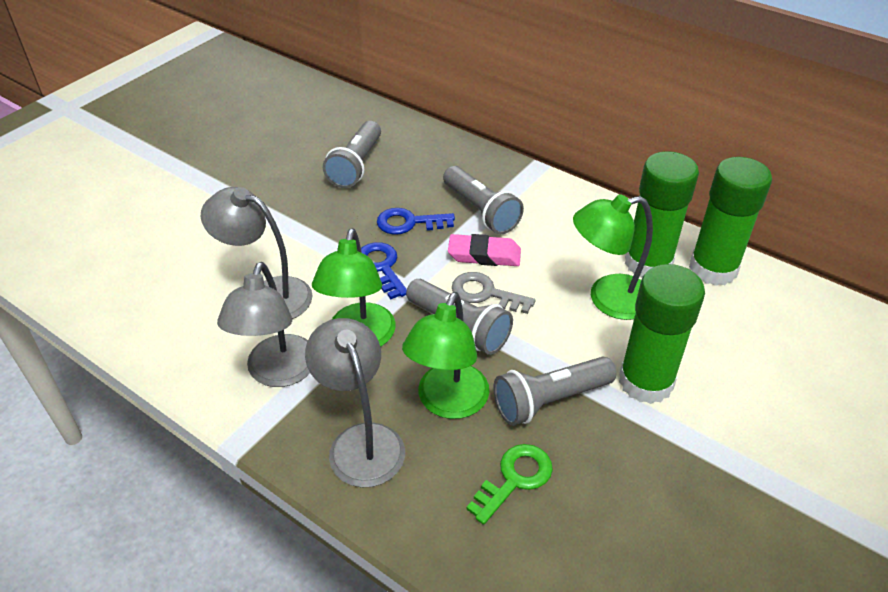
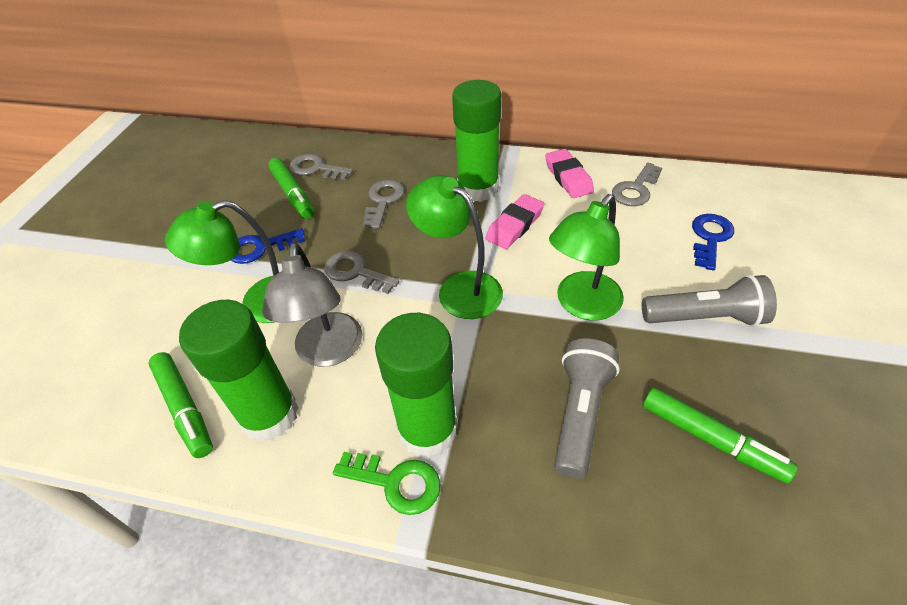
green marker: 0 -> 3
grey flashlight: 4 -> 2
grey key: 1 -> 4
grey lamp: 3 -> 1
pink eraser: 1 -> 2

